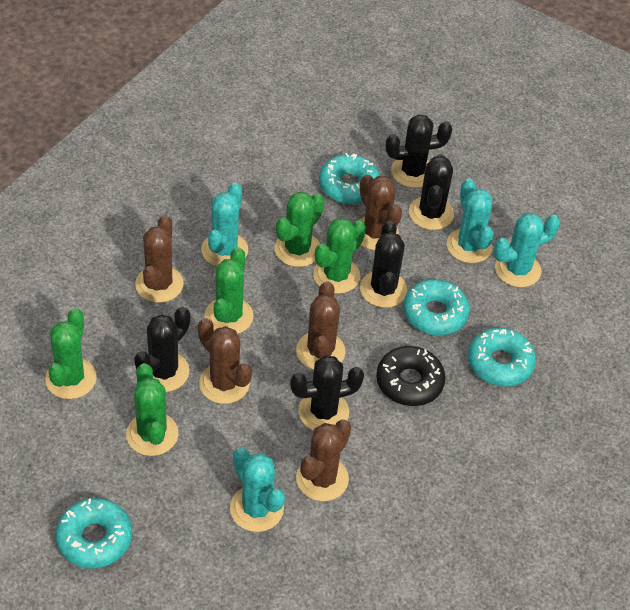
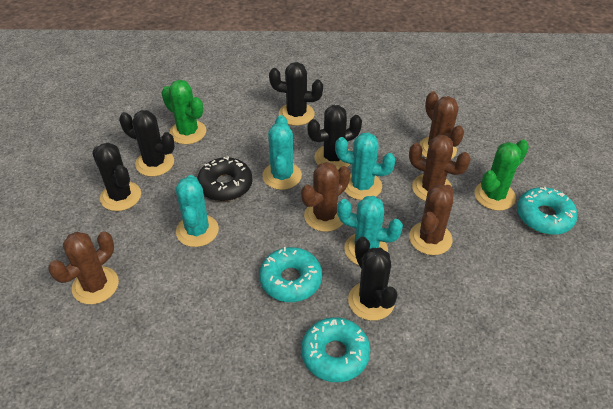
green cactus: 5 -> 2
turquoise donut: 4 -> 3

